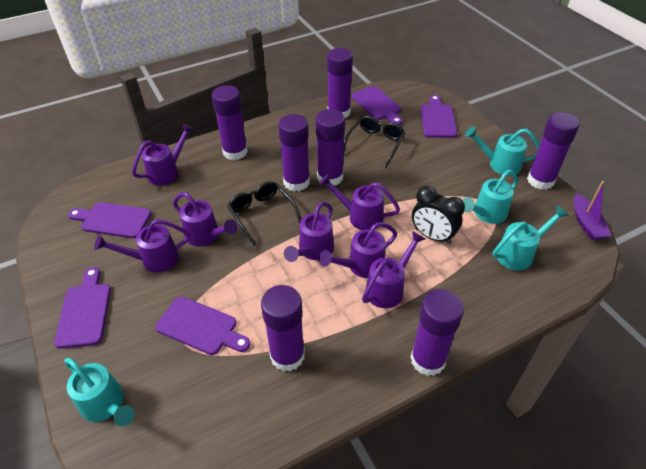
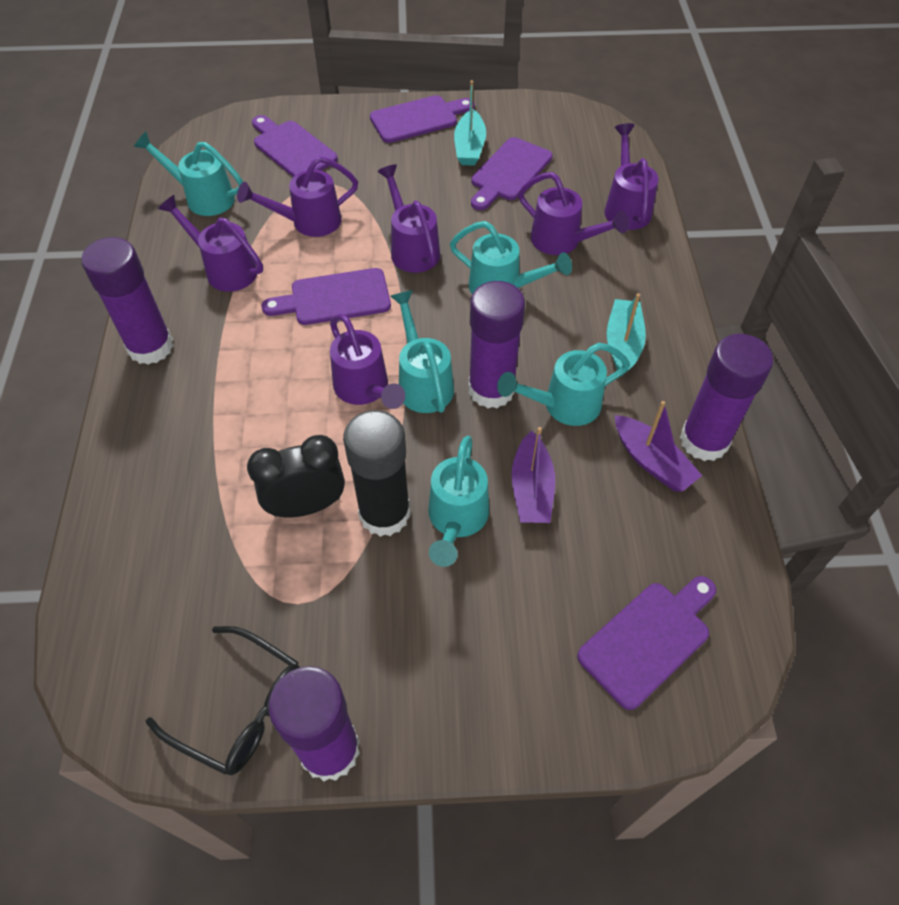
black glasses: 2 -> 1
black glue stick: 0 -> 1
purple boat: 1 -> 2
purple glue stick: 7 -> 4
purple watering can: 7 -> 6
turquoise boat: 0 -> 2
turquoise watering can: 4 -> 5

